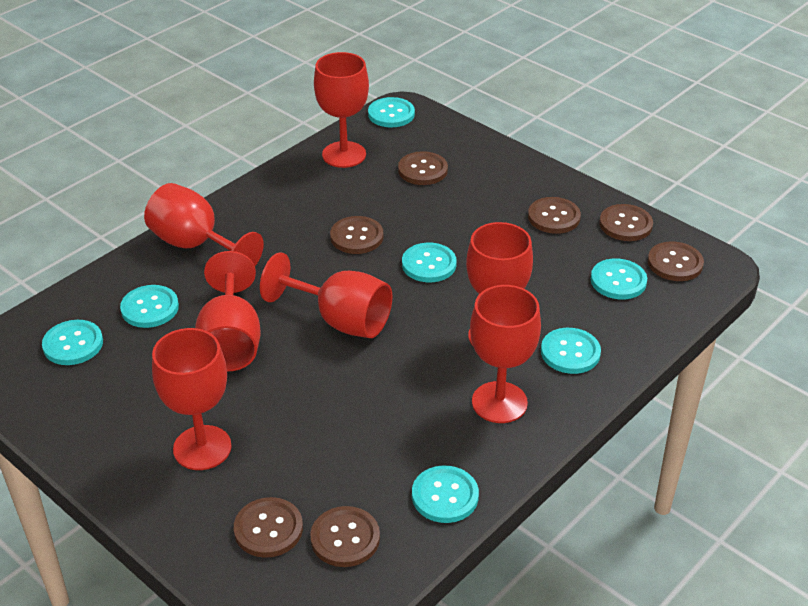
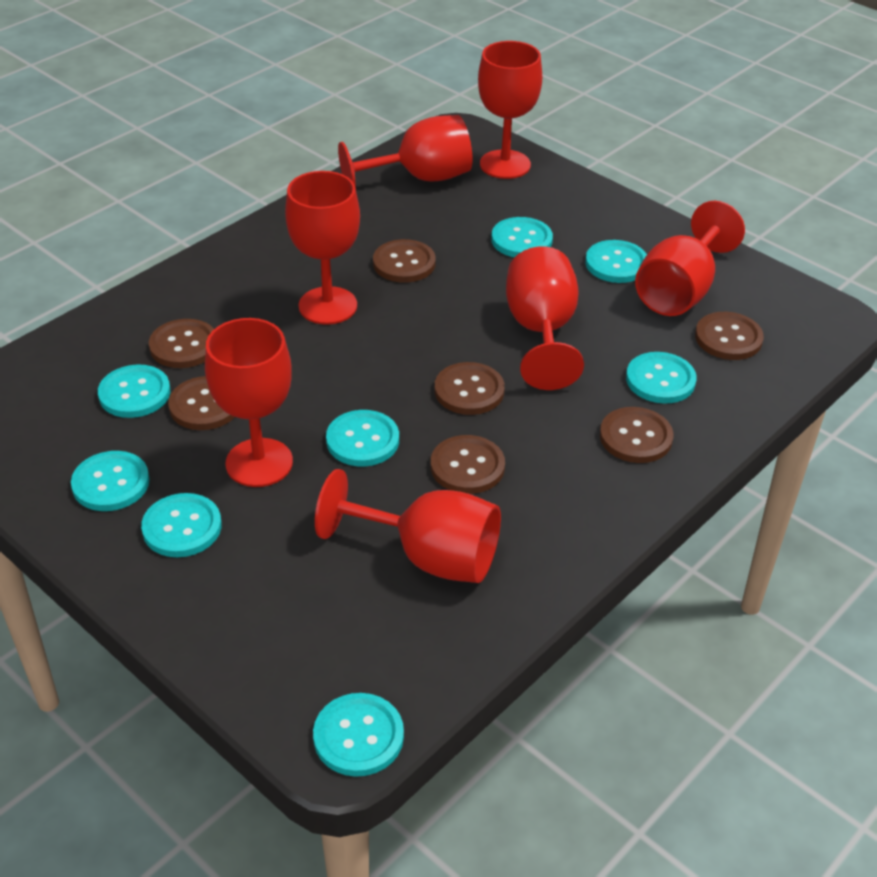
turquoise button: 7 -> 8

